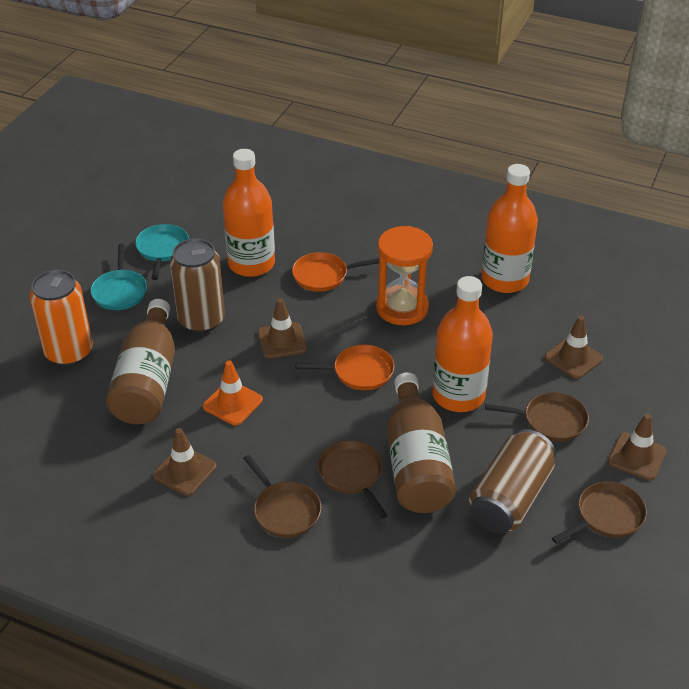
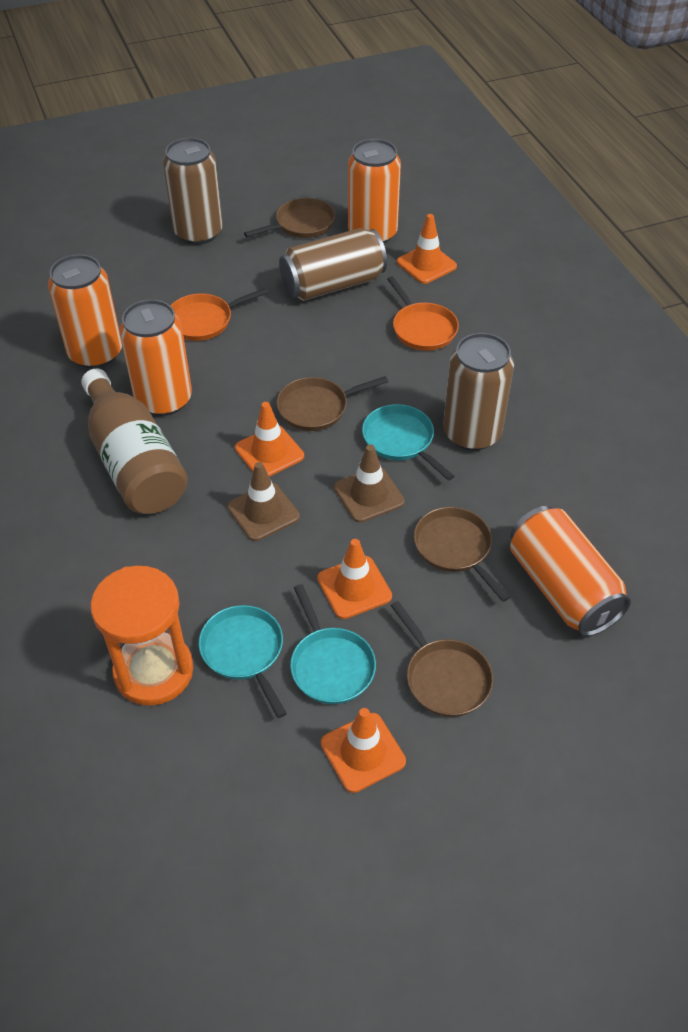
brown bottle: 2 -> 1
brown can: 2 -> 3
brown traffic cone: 4 -> 2
orange bottle: 3 -> 0
orange can: 1 -> 4
orange traffic cone: 1 -> 4
turquoise pan: 2 -> 3

